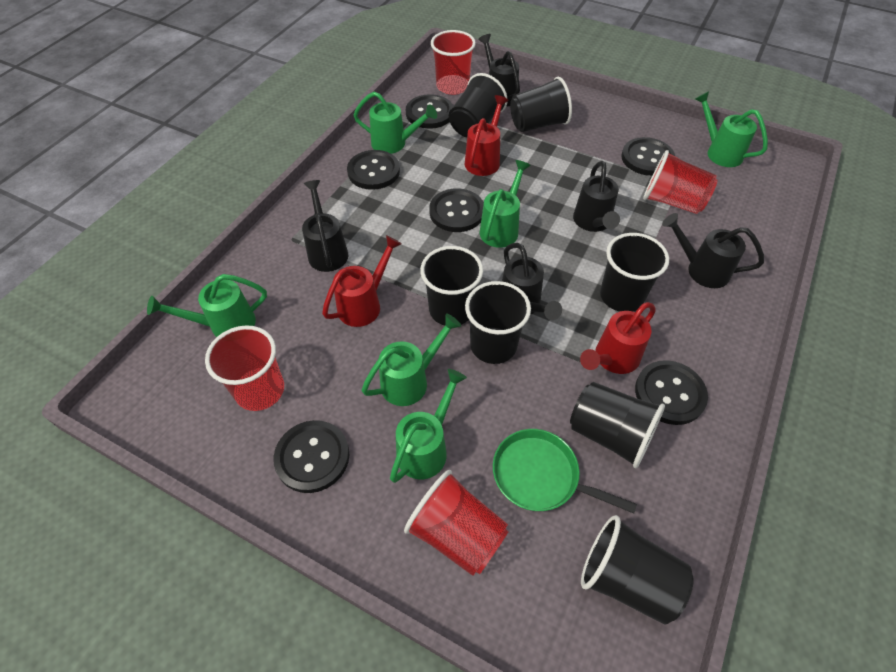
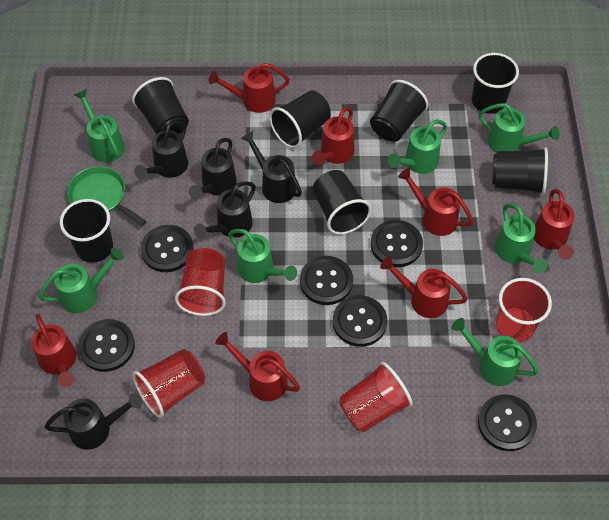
green watering can: 6 -> 7
red watering can: 3 -> 7

